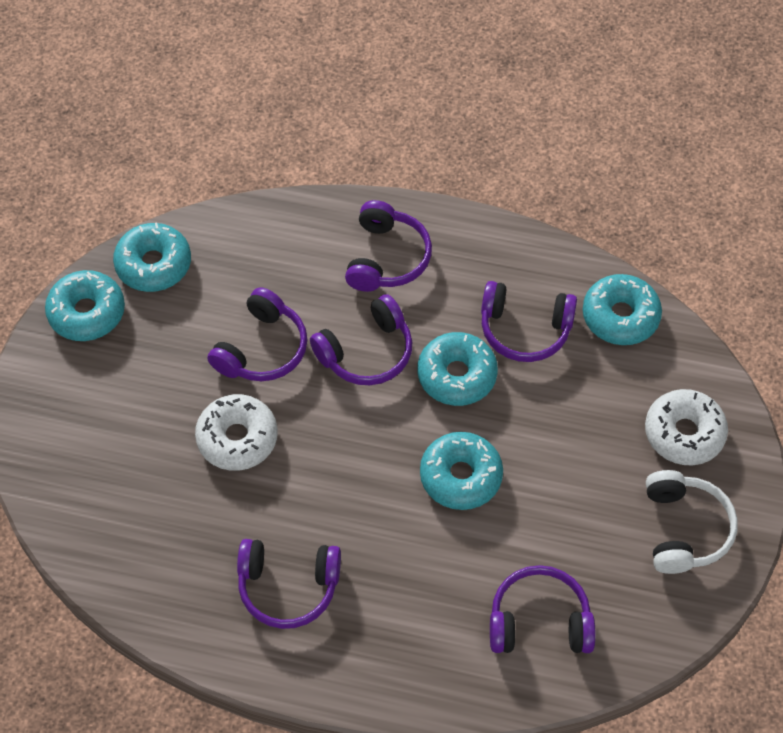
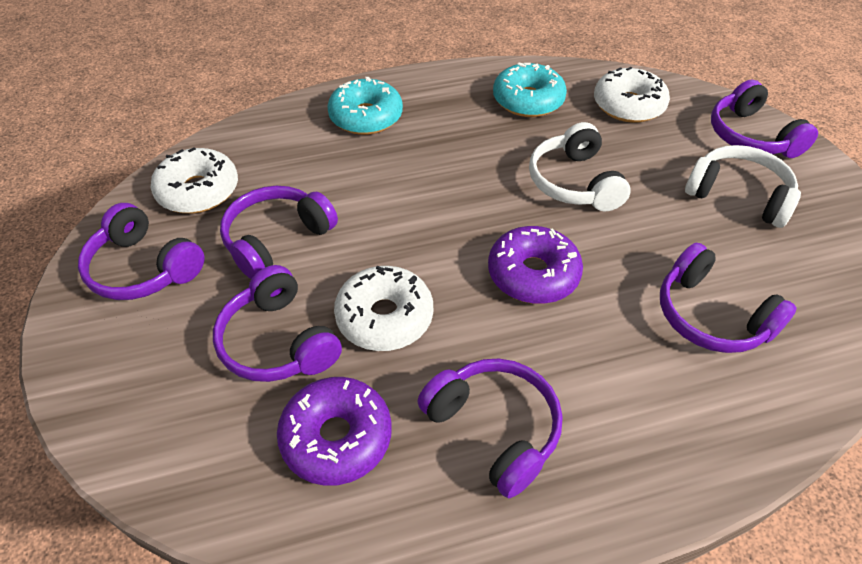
purple donut: 0 -> 2
turquoise donut: 5 -> 2
white donut: 2 -> 3
white headphones: 1 -> 2

